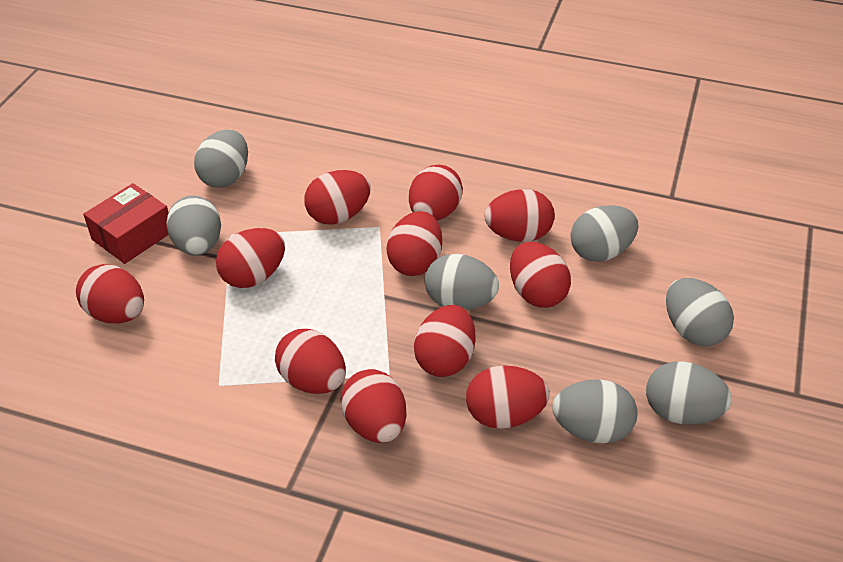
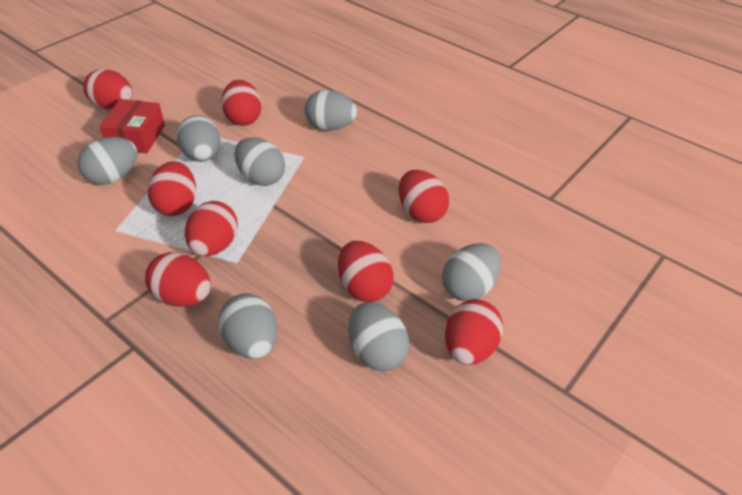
red egg: 11 -> 8

